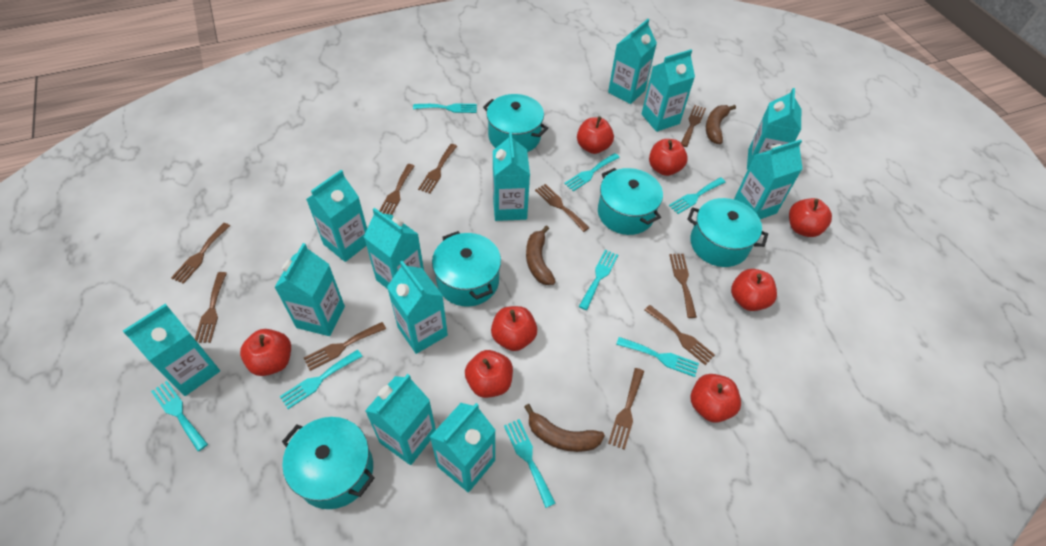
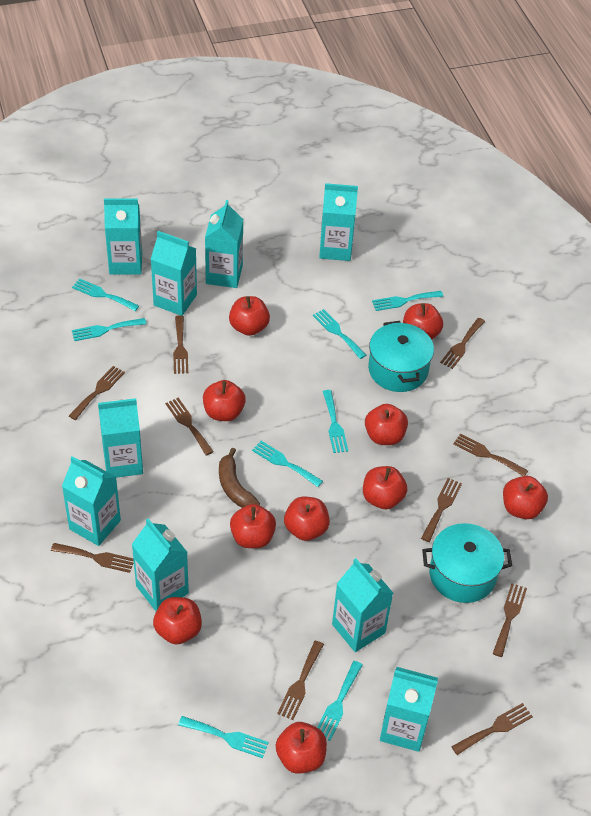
brown banana: 3 -> 1
red apple: 8 -> 10
turquoise carton: 12 -> 9
turquoise pot: 5 -> 2

